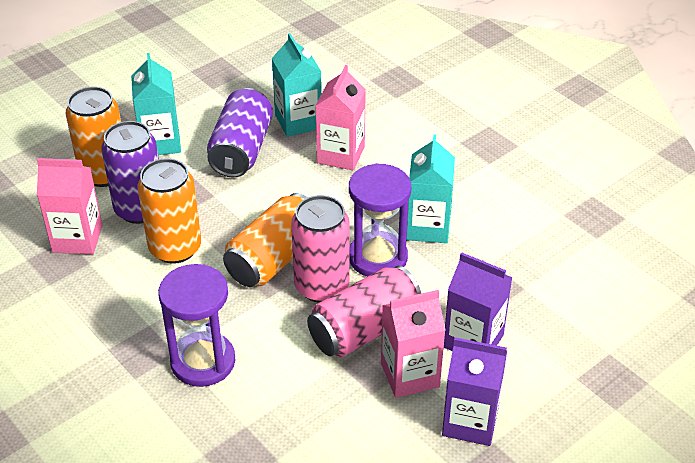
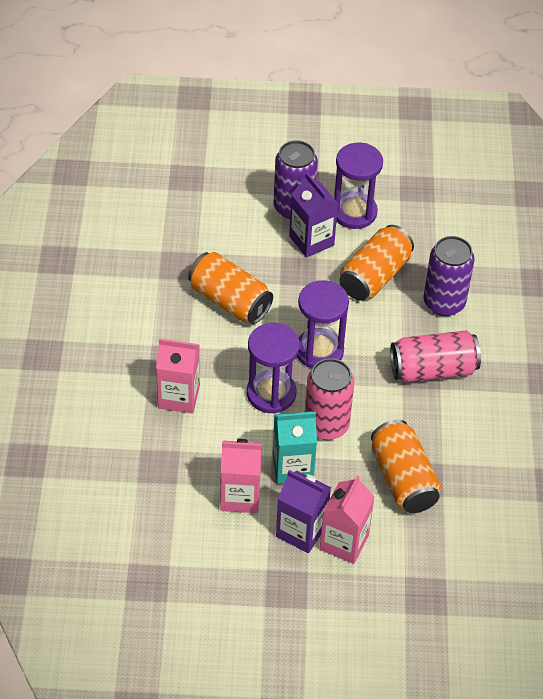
purple hourglass: 2 -> 3
turquoise carton: 3 -> 1

